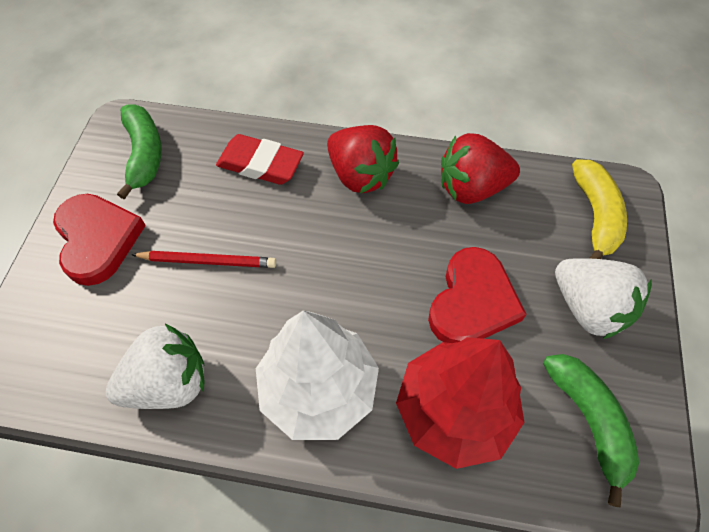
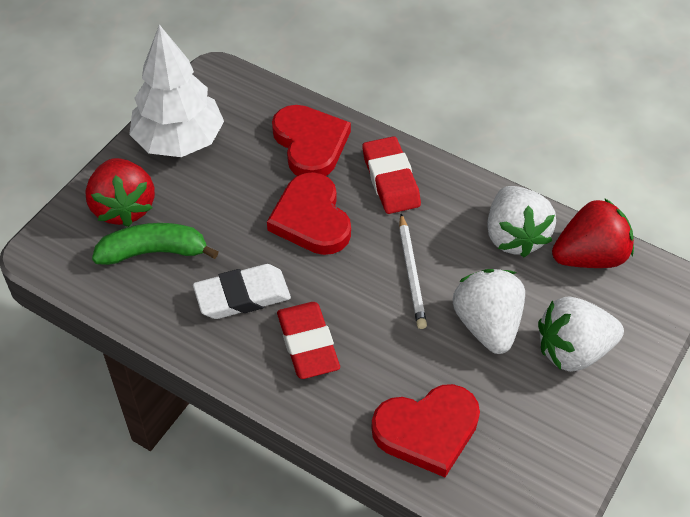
green banana: 2 -> 1
red eraser: 1 -> 2
red heart: 2 -> 3
red pencil: 1 -> 0
red tree: 1 -> 0
white eraser: 0 -> 1
white pencil: 0 -> 1
white strawberry: 2 -> 3
yellow banana: 1 -> 0

